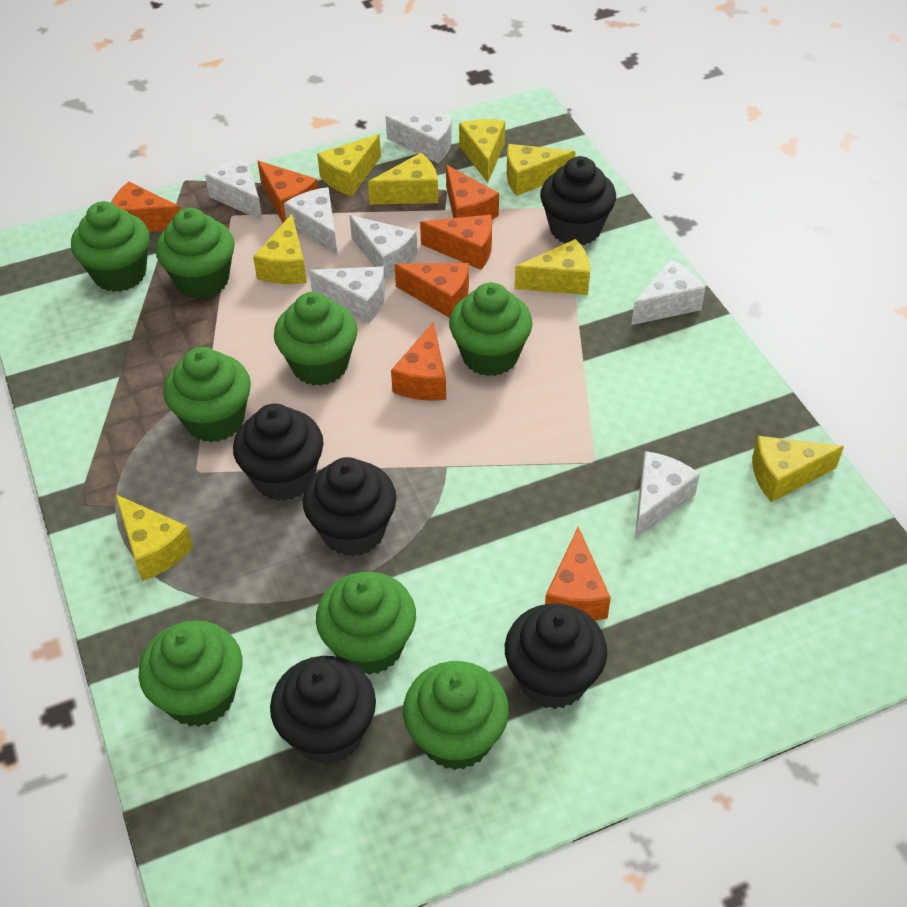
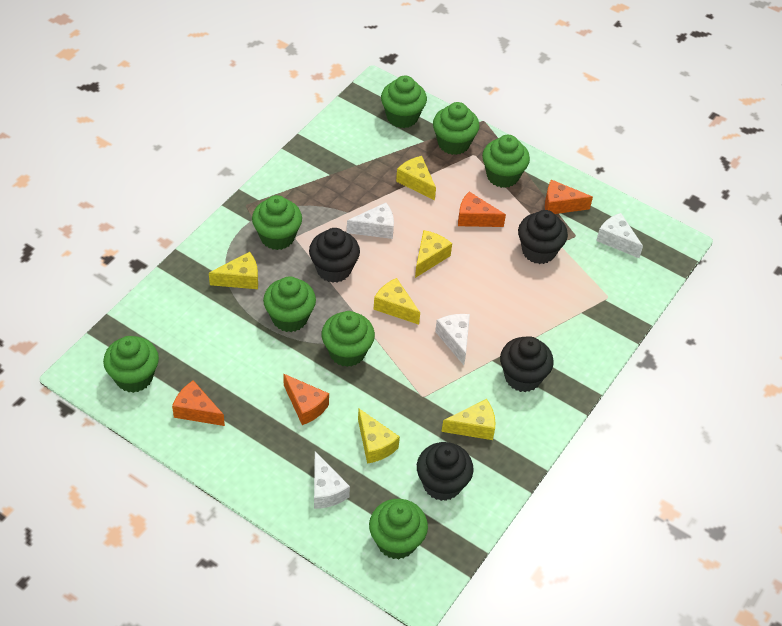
black cupcake: 5 -> 4
orange cheese: 7 -> 4
white cheese: 7 -> 4
yellow cheese: 8 -> 6

